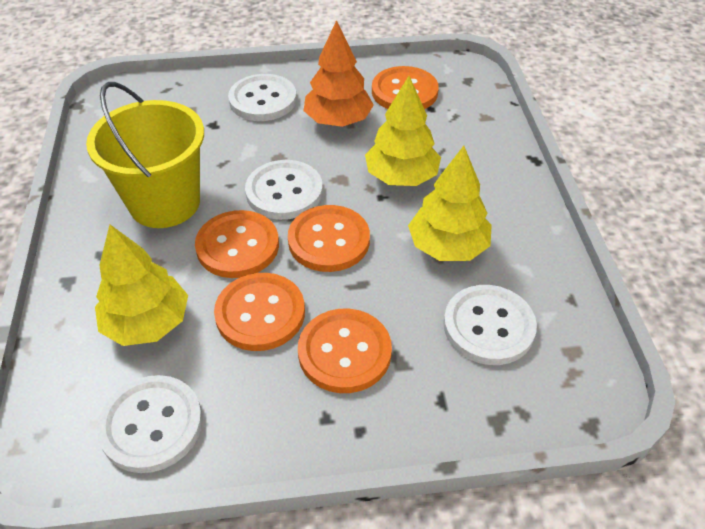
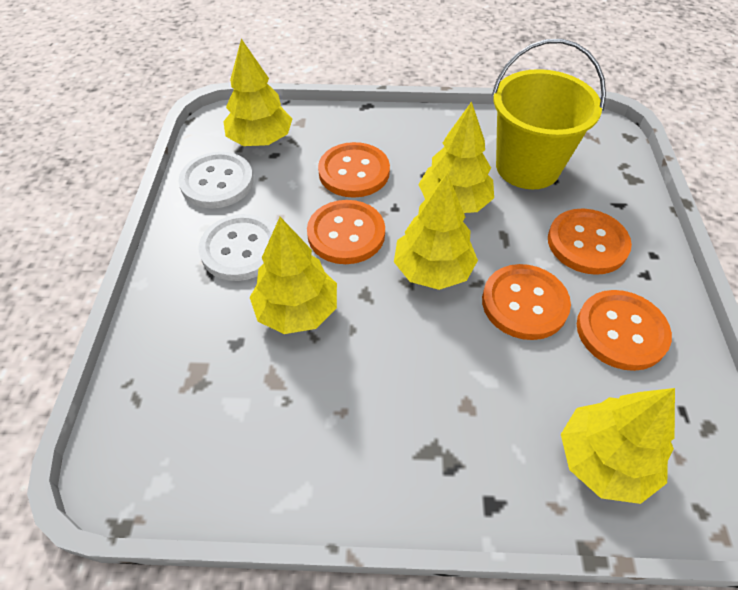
orange tree: 1 -> 0
white button: 4 -> 2
yellow tree: 3 -> 5

